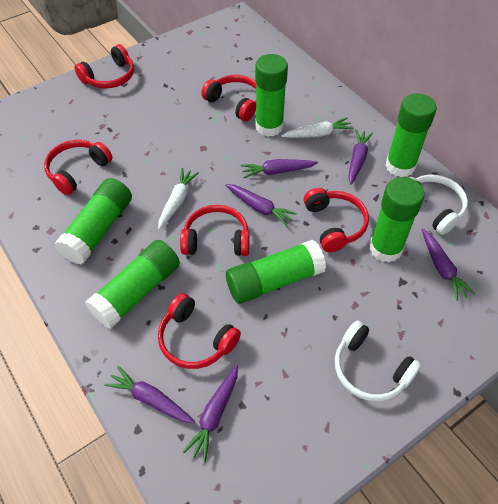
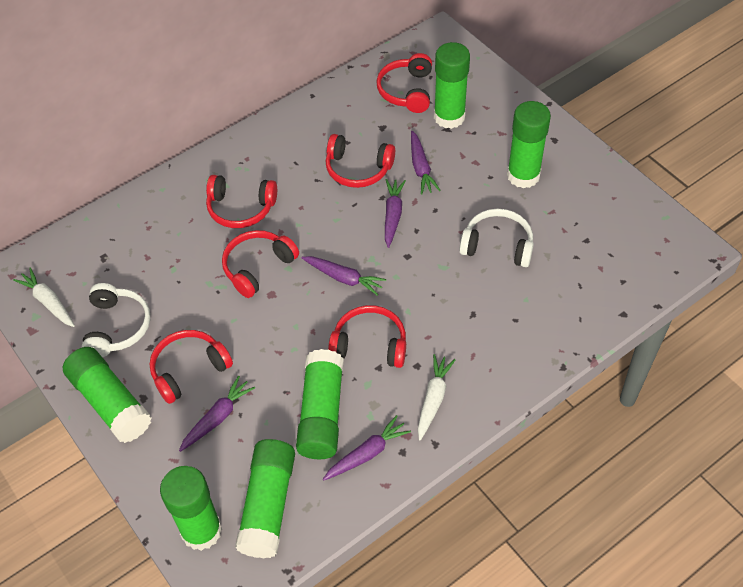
purple carrot: 6 -> 5

